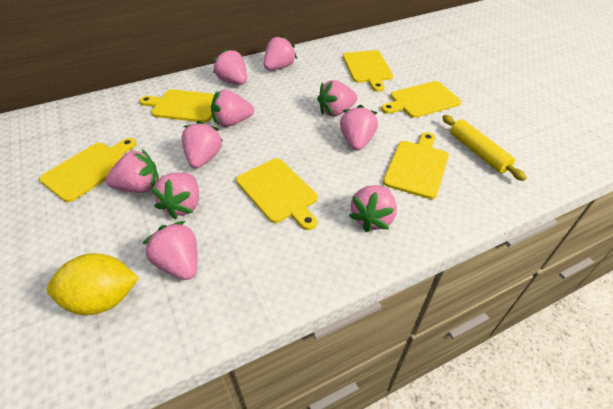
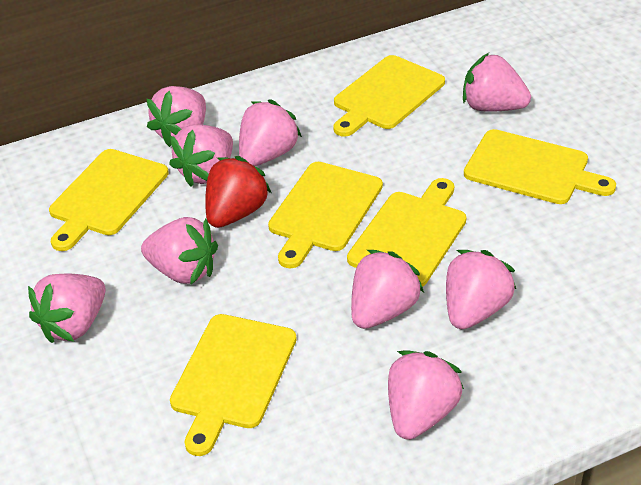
pink strawberry: 10 -> 9
red strawberry: 0 -> 1
yellow lemon: 1 -> 0
yellow rolling pin: 1 -> 0

